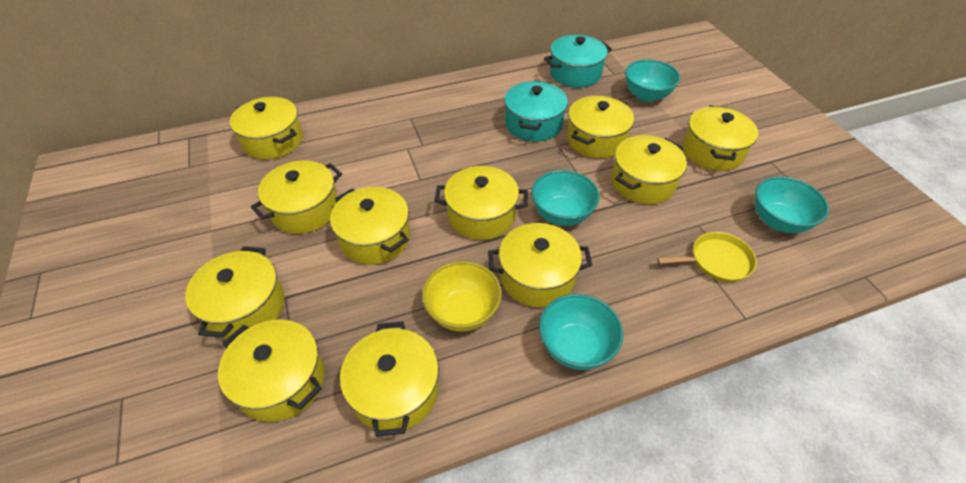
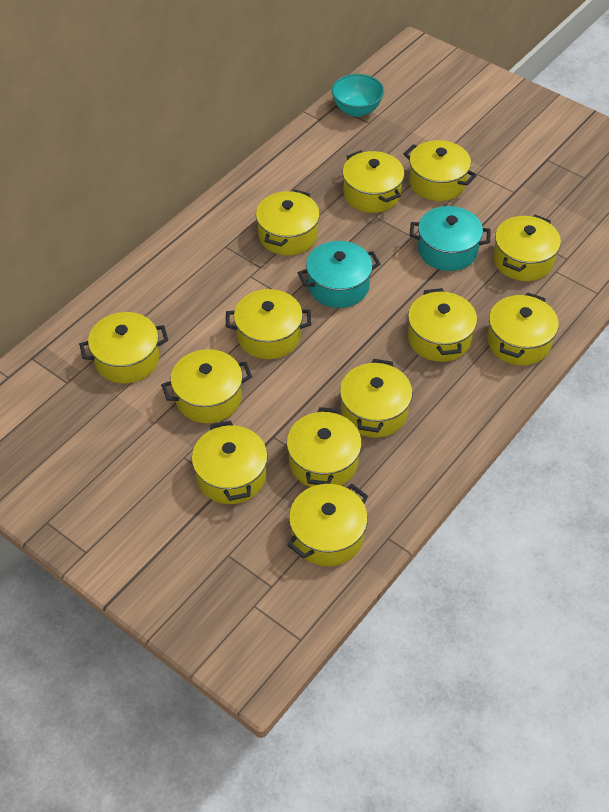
turquoise bowl: 4 -> 1
yellow bowl: 1 -> 0
yellow pan: 1 -> 0
yellow pot: 11 -> 13

